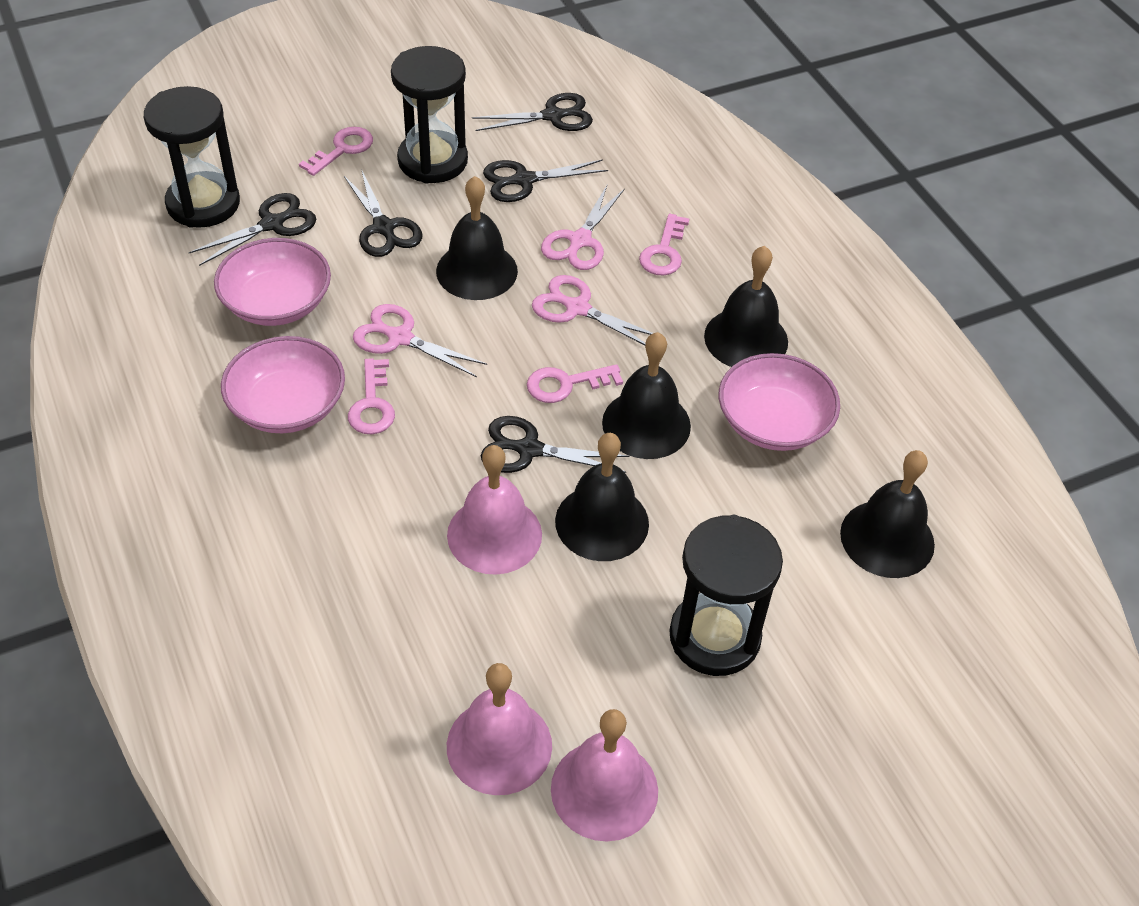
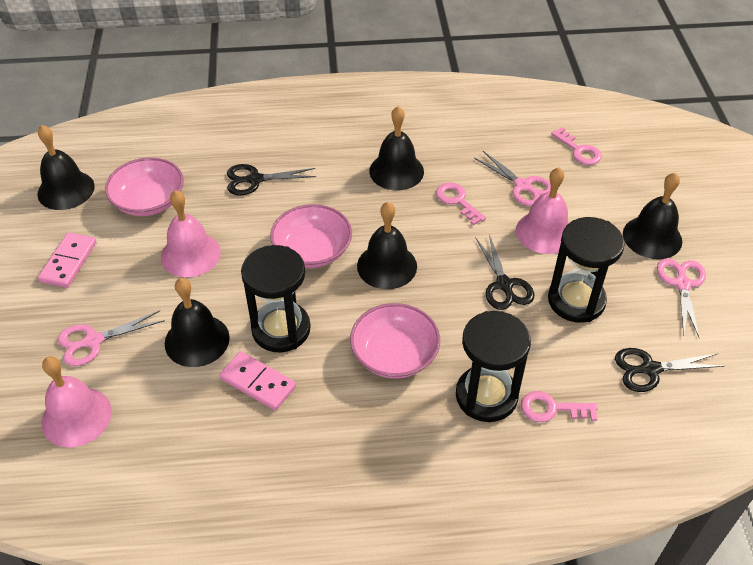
black scissors: 5 -> 3
pink domino: 0 -> 2
pink key: 4 -> 3

